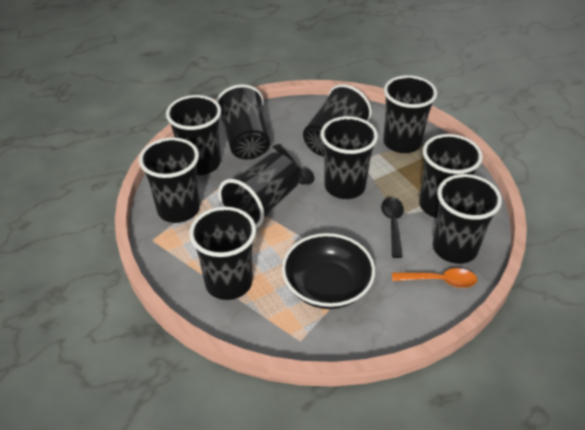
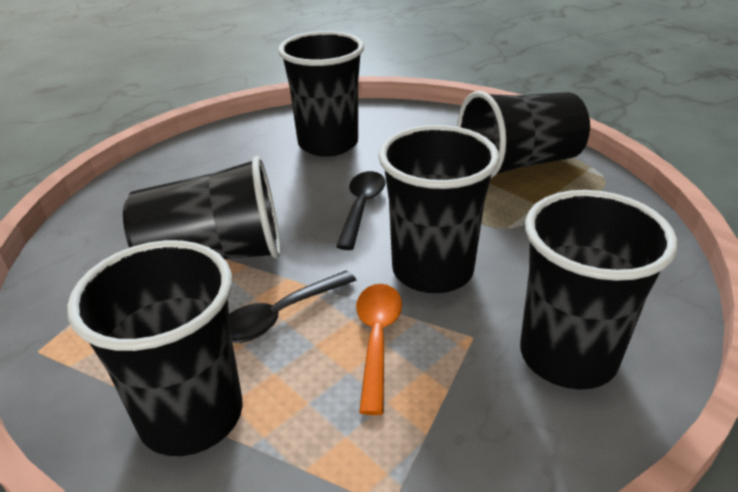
black bowl: 1 -> 0
black cup: 10 -> 6

